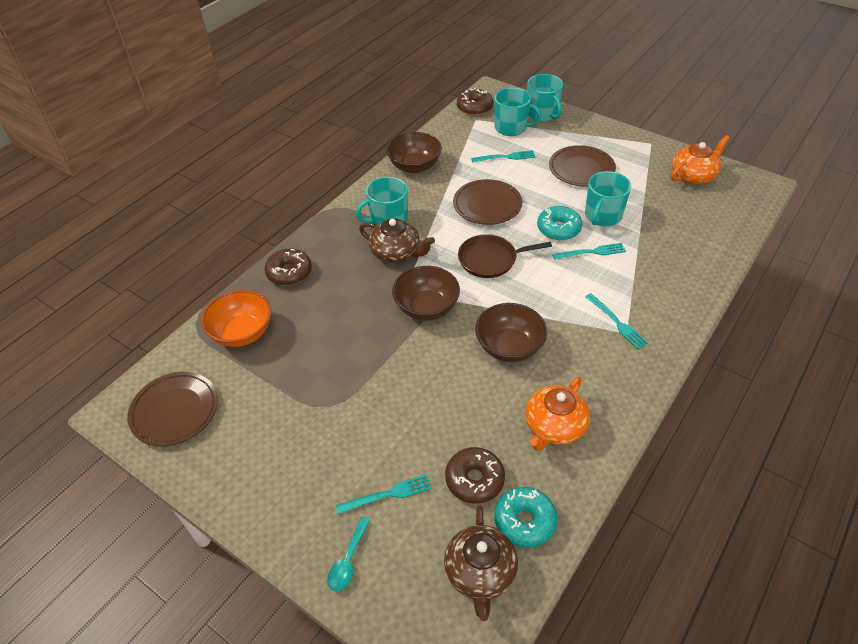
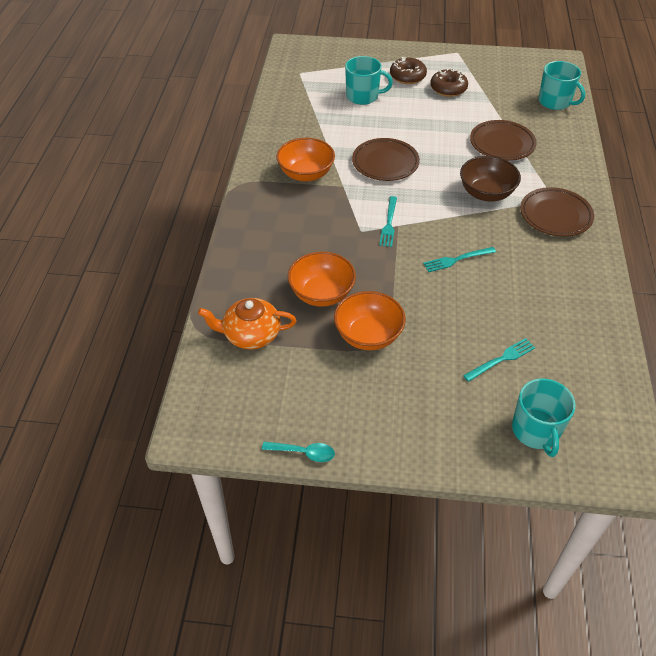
brown bowl: 3 -> 1
brown donut: 3 -> 2
brown pan: 1 -> 0
brown teapot: 2 -> 0
orange bowl: 1 -> 3
orange teapot: 2 -> 1
turquoise donut: 2 -> 0
turquoise fork: 4 -> 3
turquoise mug: 4 -> 3

